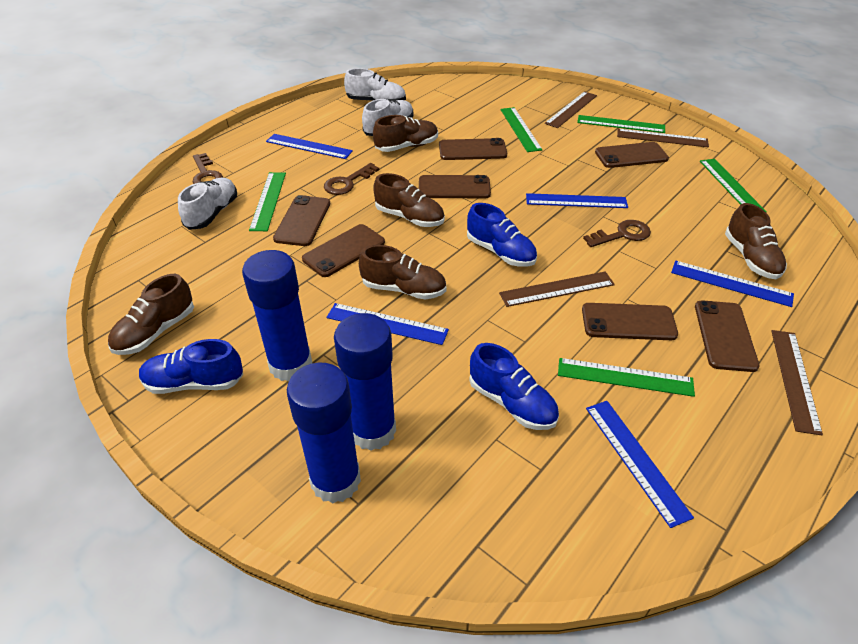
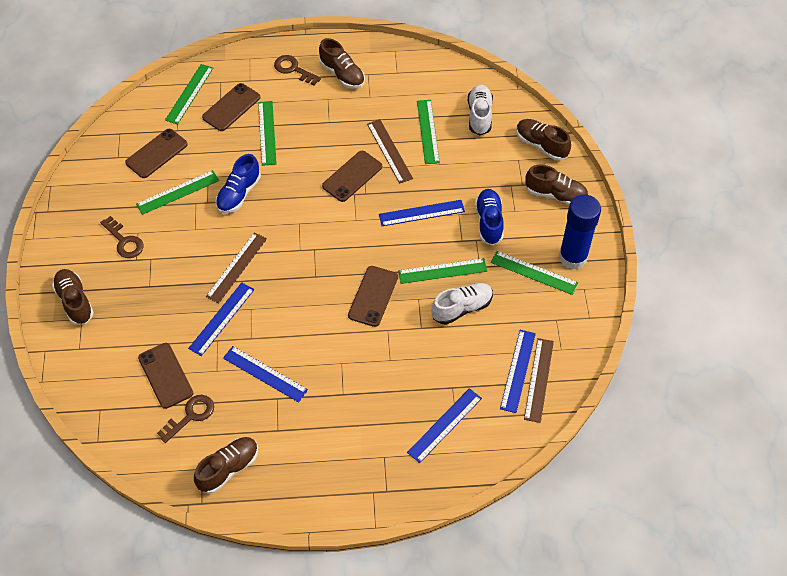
blue glue stick: 3 -> 1
blue shoe: 3 -> 2
brown phone: 7 -> 5
brown ruler: 4 -> 3
green ruler: 5 -> 6
white shoe: 3 -> 2

